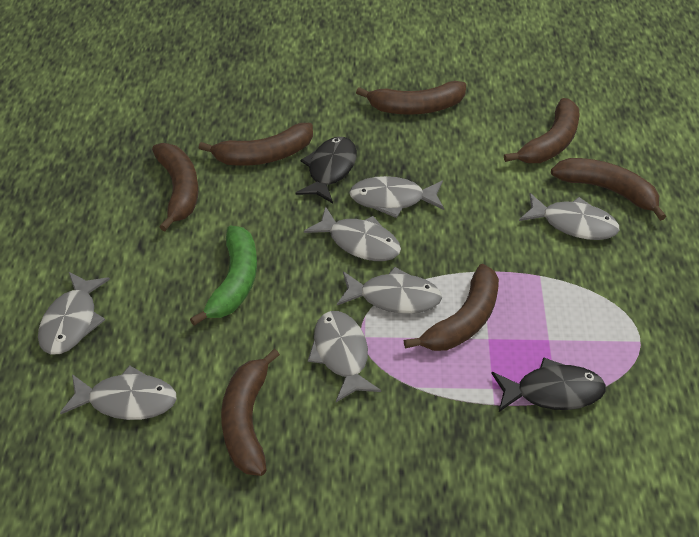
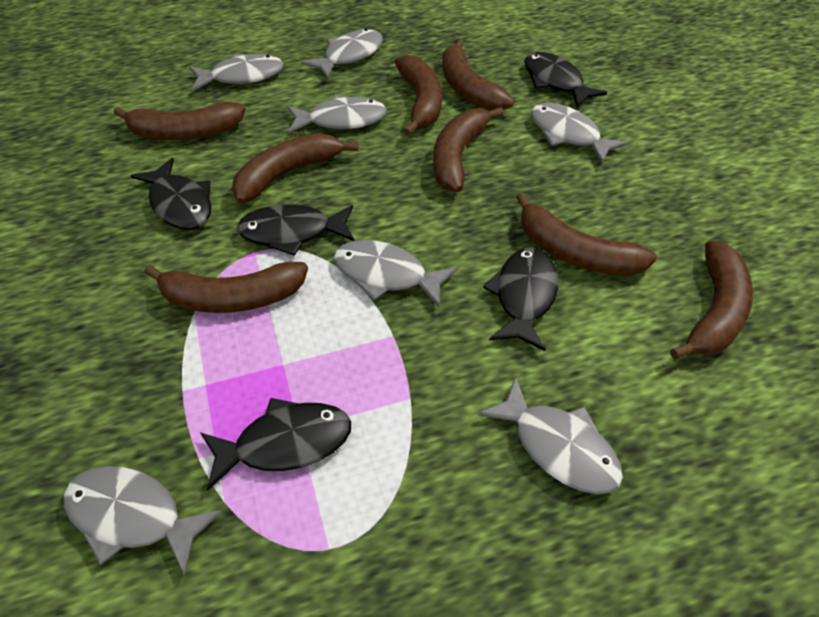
black fish: 2 -> 5
brown banana: 7 -> 8
green banana: 1 -> 0

